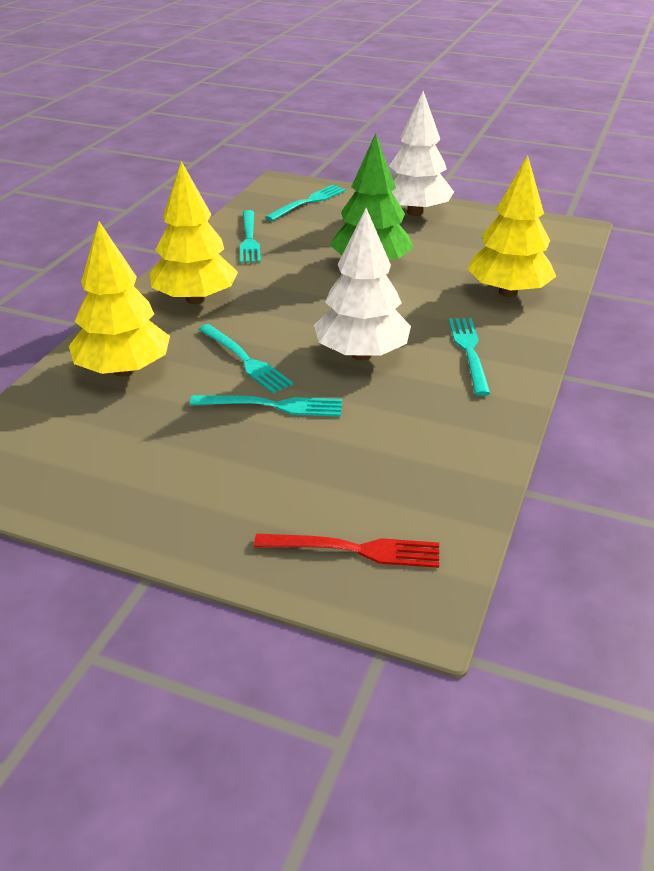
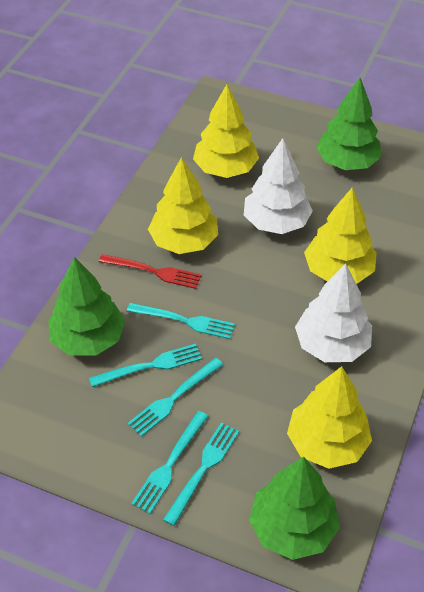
green tree: 1 -> 3
yellow tree: 3 -> 4

